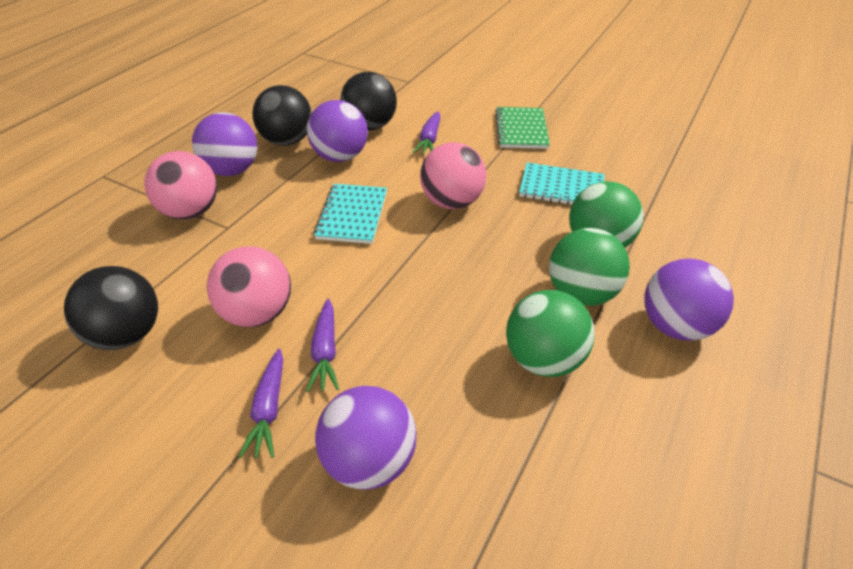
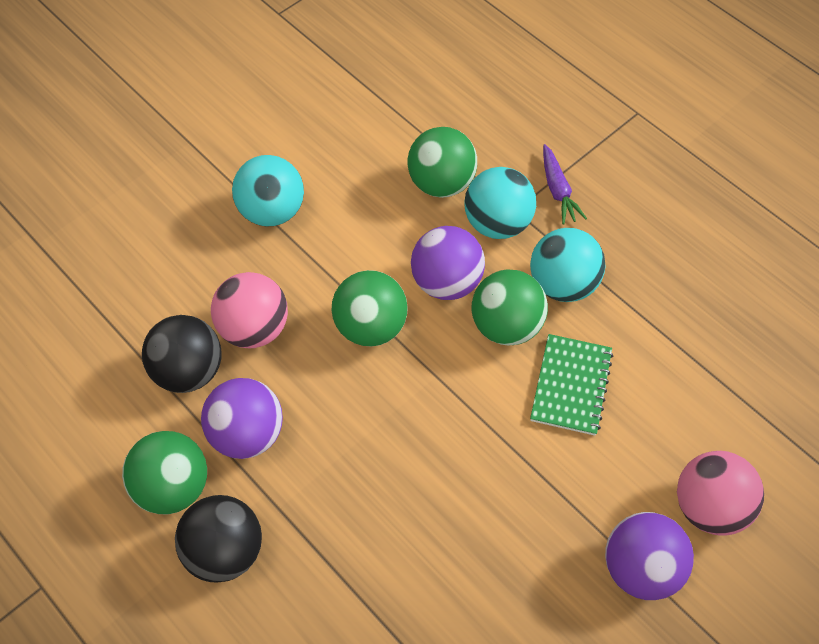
black ball: 3 -> 2
green ball: 3 -> 4
pink ball: 3 -> 2
purple ball: 4 -> 3
purple carrot: 3 -> 1
turquoise ball: 0 -> 3
turquoise notebook: 2 -> 0

